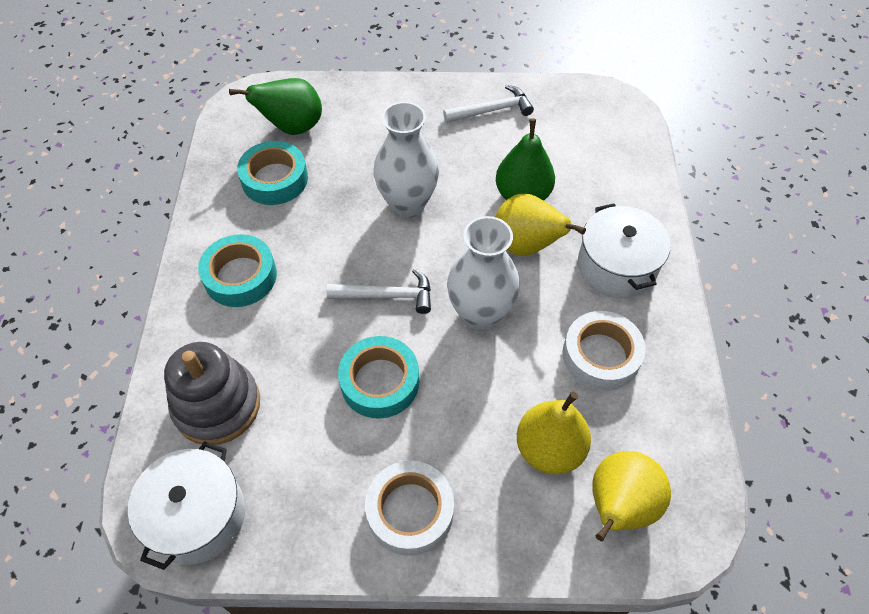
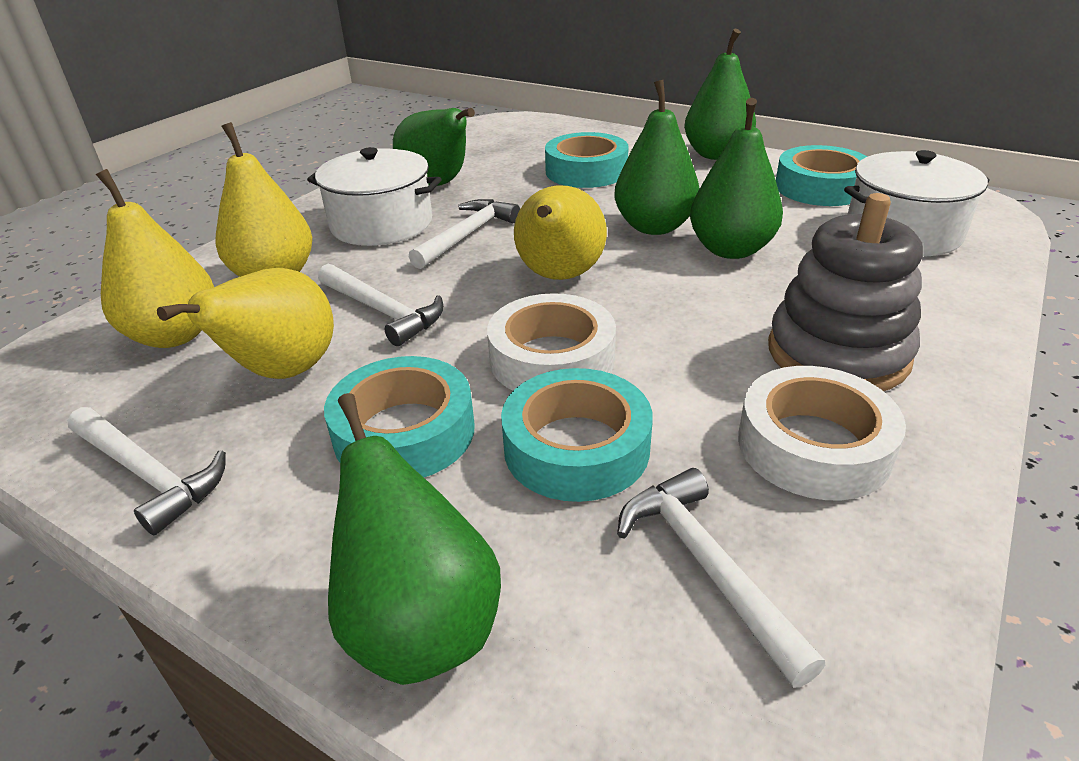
green pear: 2 -> 5
turquoise tape: 3 -> 4
white hammer: 2 -> 4
white vase: 2 -> 0
yellow pear: 3 -> 4

